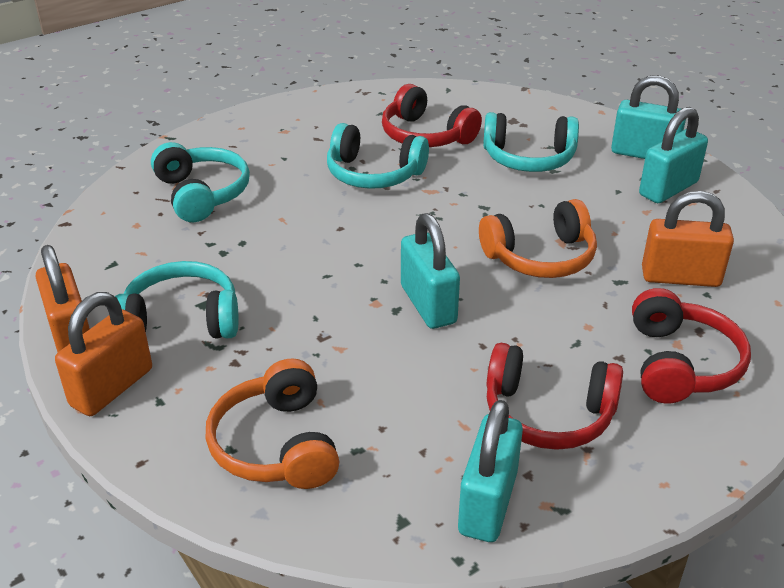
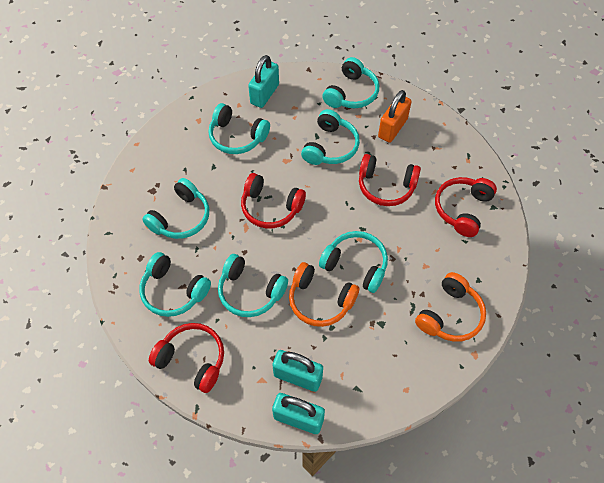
orange padlock: 3 -> 1
red headphones: 3 -> 4
turquoise headphones: 4 -> 7
turquoise padlock: 4 -> 3

